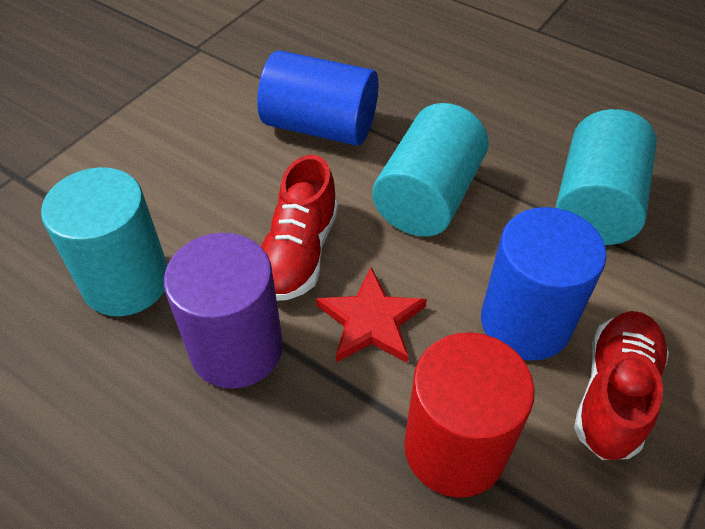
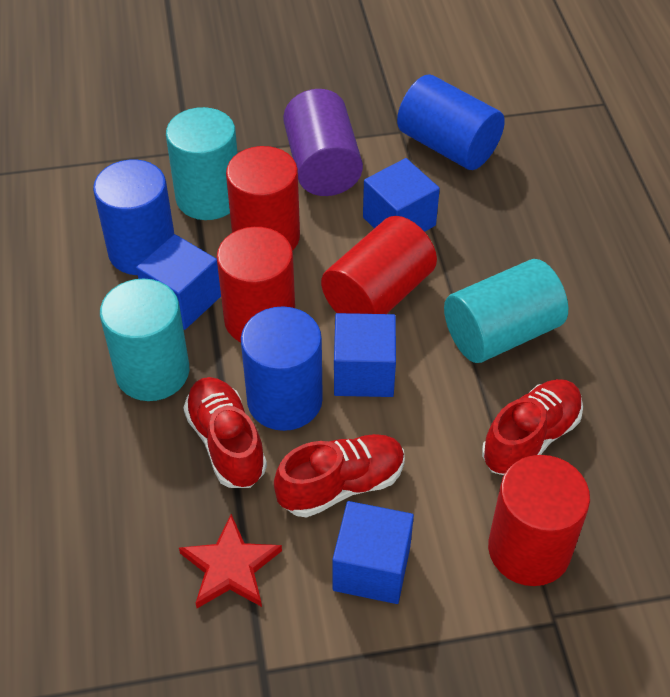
blue cube: 0 -> 4
blue cylinder: 2 -> 3
red cylinder: 1 -> 4
red shoe: 2 -> 3

